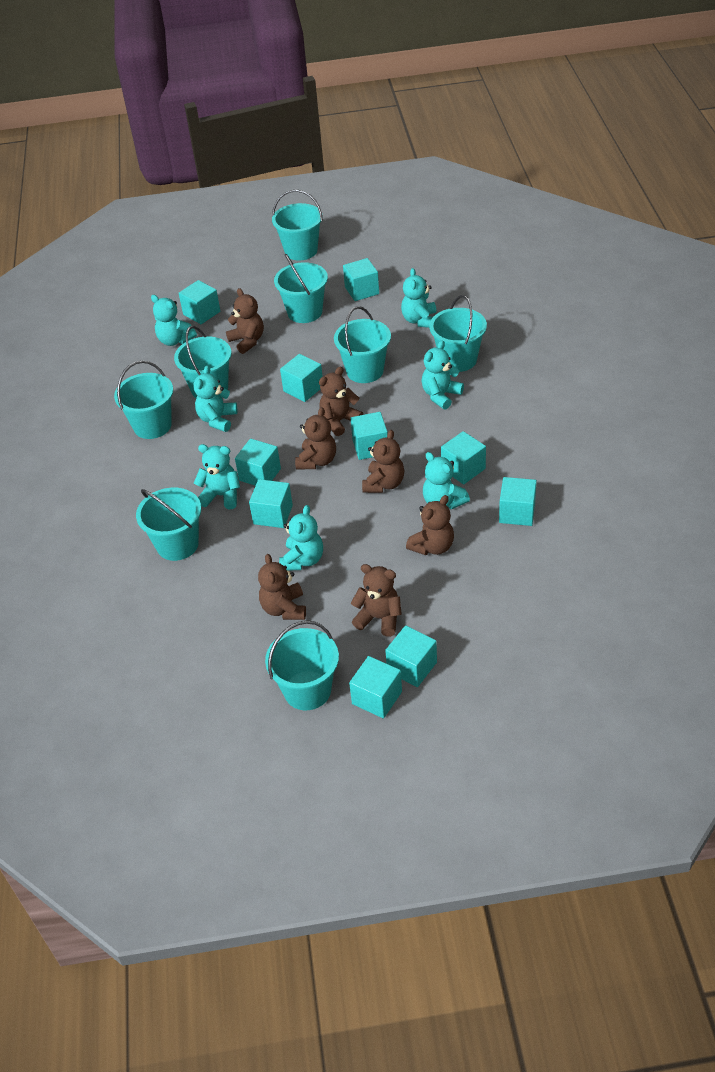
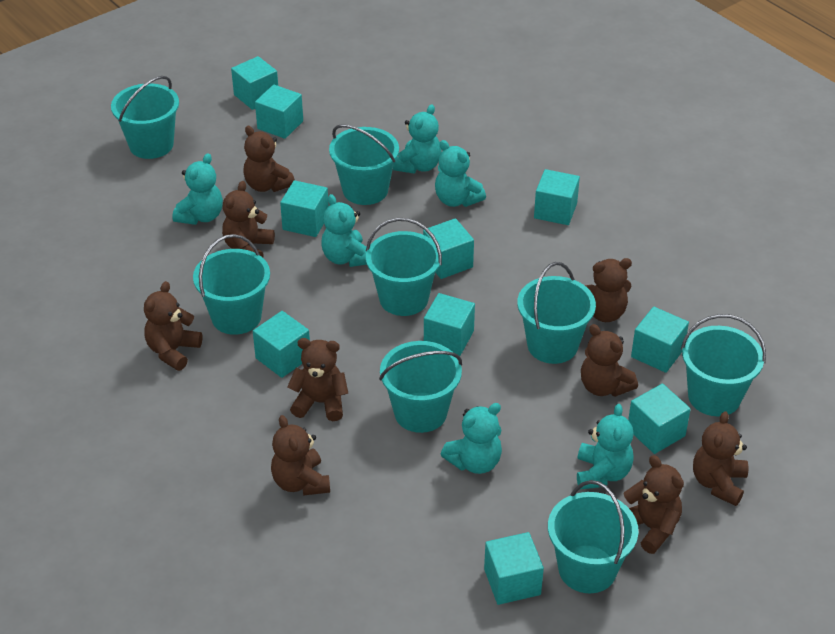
brown teddy bear: 7 -> 9
turquoise teddy bear: 7 -> 6

